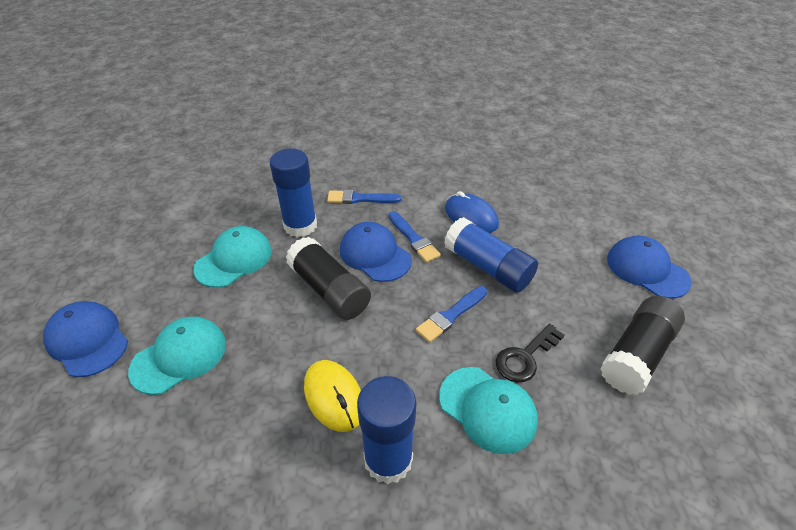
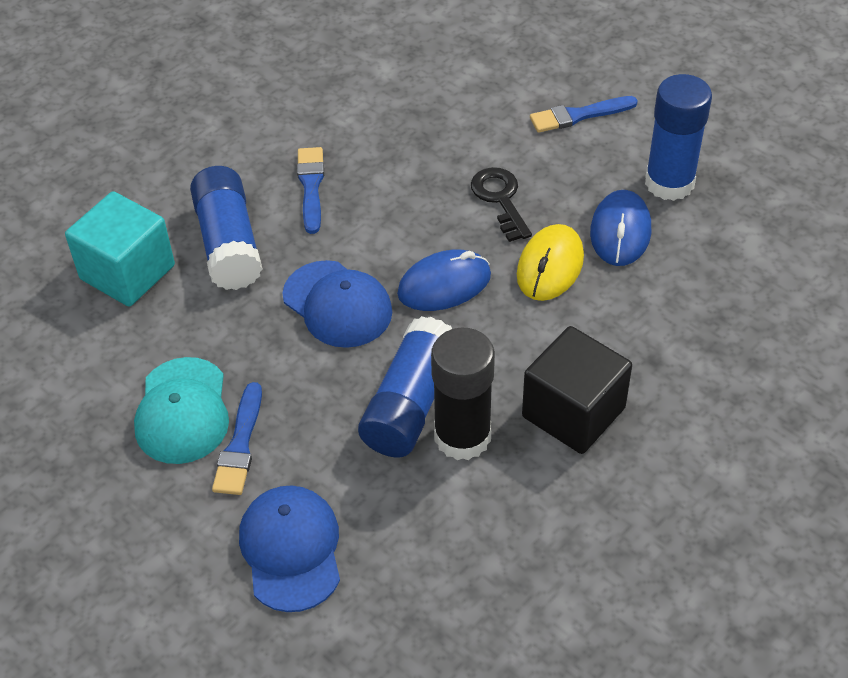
black cube: 0 -> 1
black glue stick: 2 -> 1
blue cap: 3 -> 2
blue mouse: 1 -> 2
turquoise cap: 3 -> 1
turquoise cube: 0 -> 1

